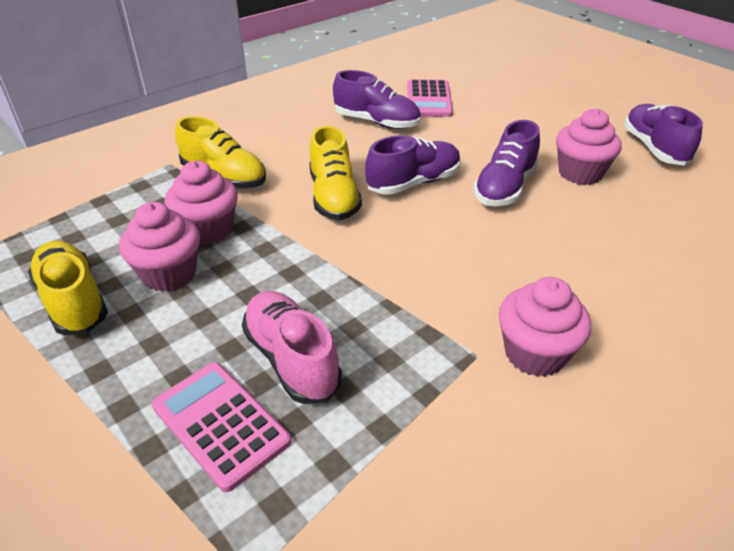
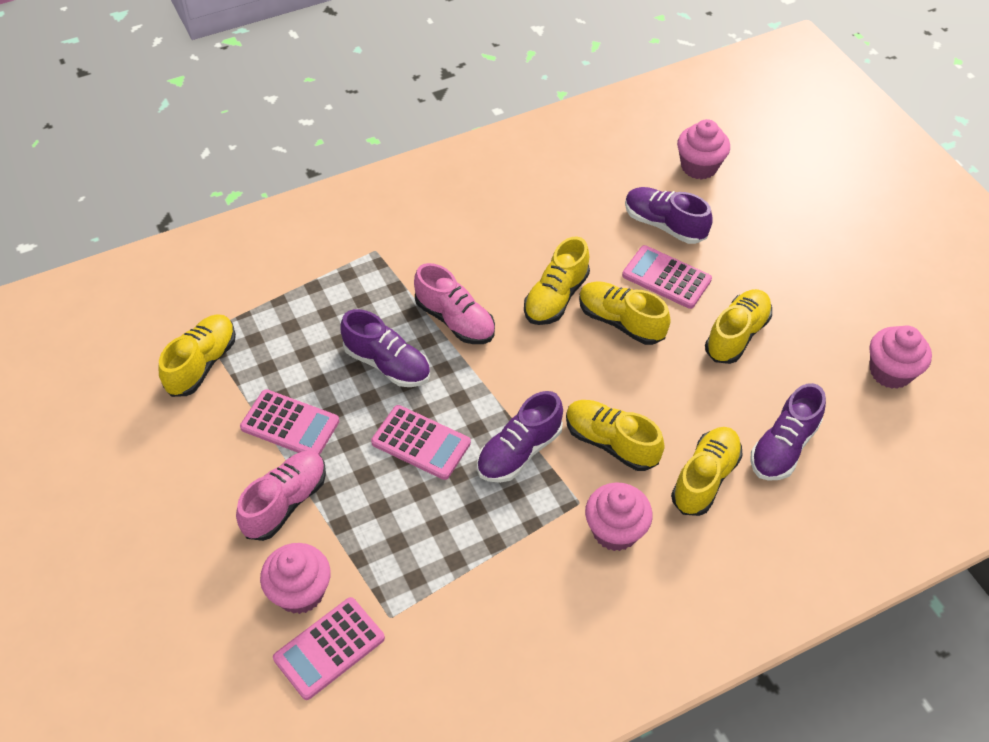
pink calculator: 2 -> 4
pink shoe: 1 -> 2
yellow shoe: 3 -> 6

